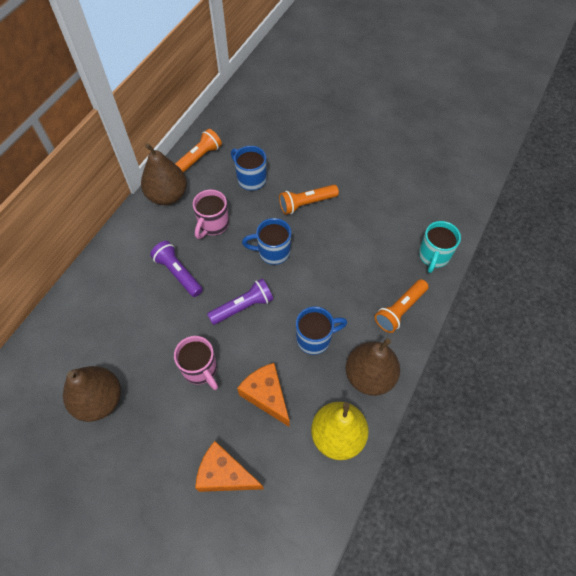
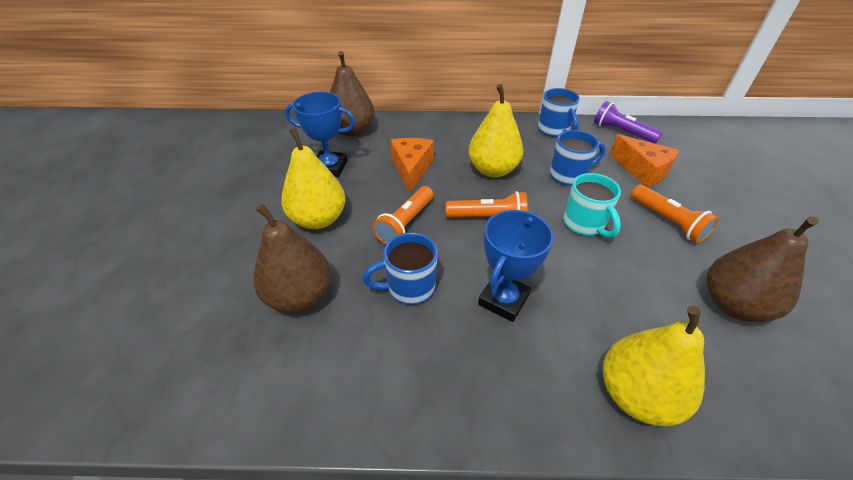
blue trophy: 0 -> 2
pink mug: 2 -> 0
purple flashlight: 2 -> 1
yellow pear: 1 -> 3

